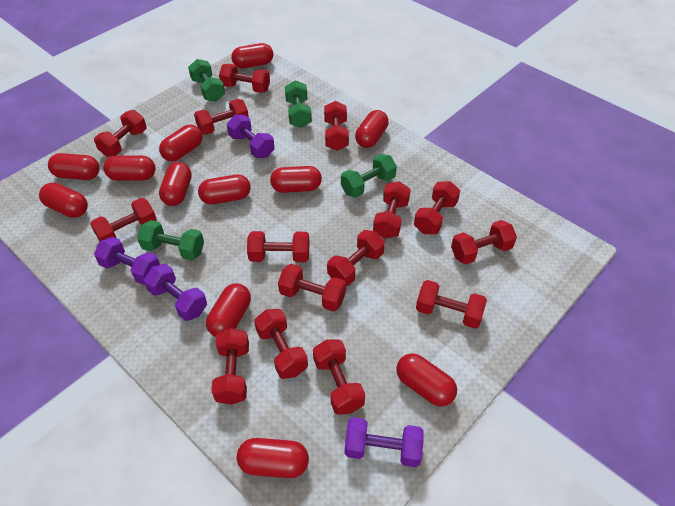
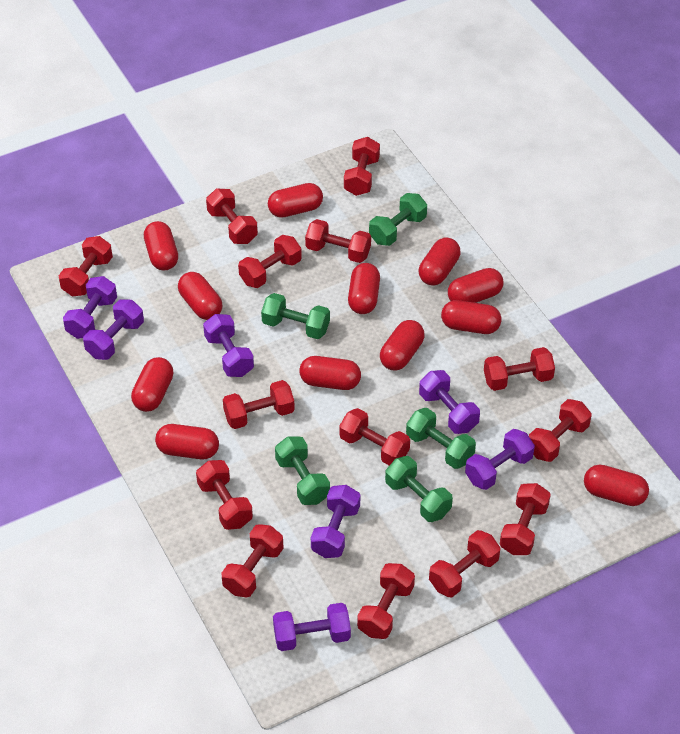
green dumbbell: 4 -> 5
purple dumbbell: 4 -> 7
red dumbbell: 15 -> 14

